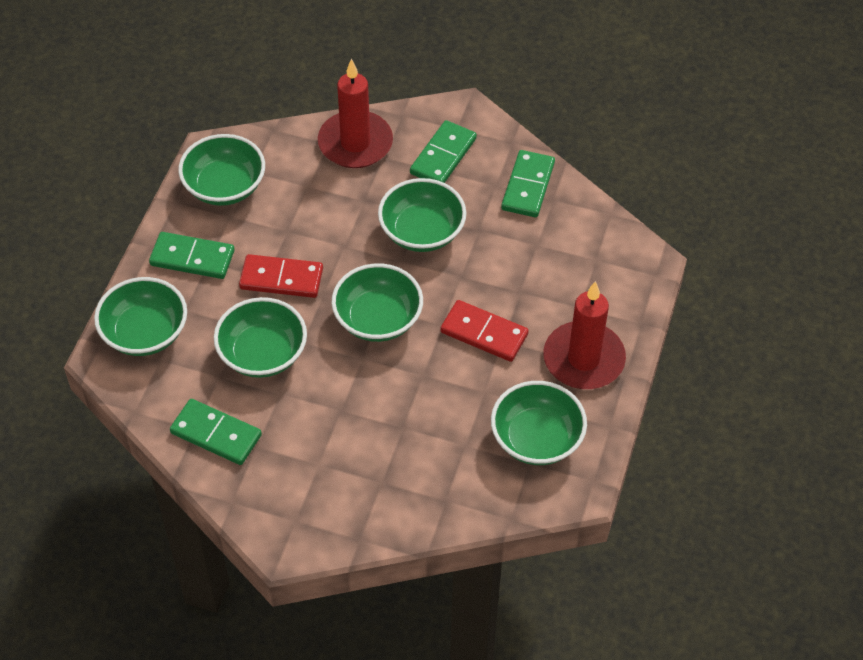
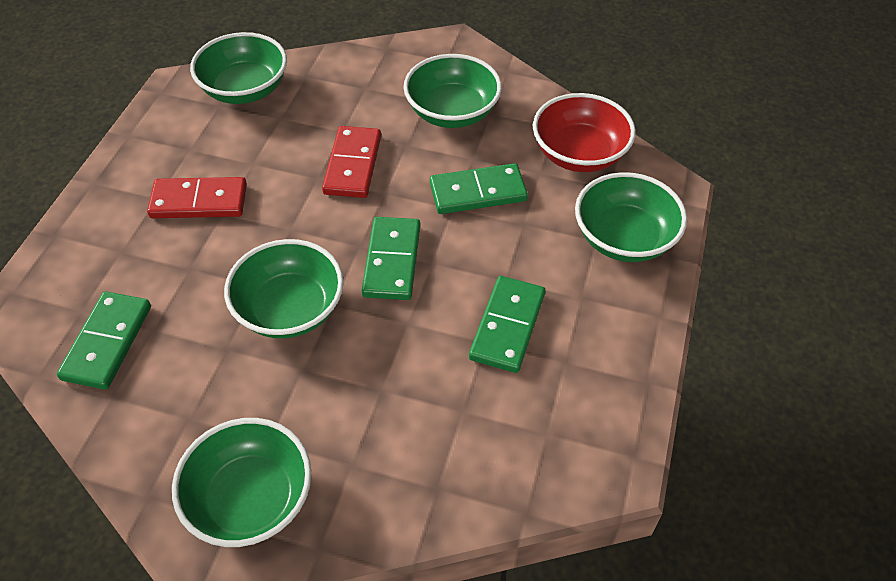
green bowl: 6 -> 5
red bowl: 0 -> 1
red candle: 2 -> 0

